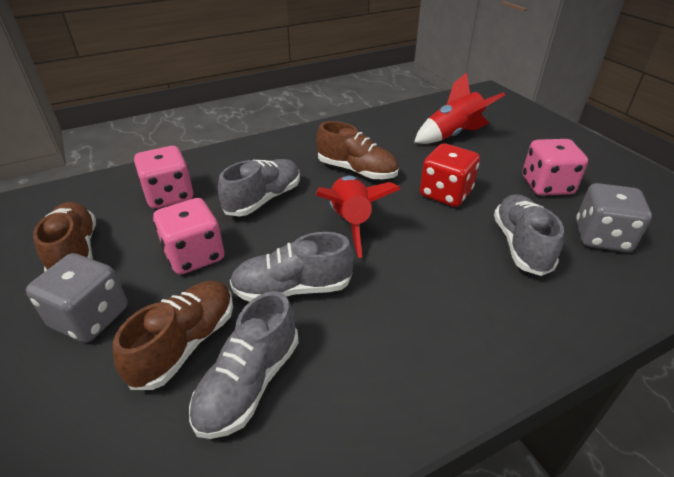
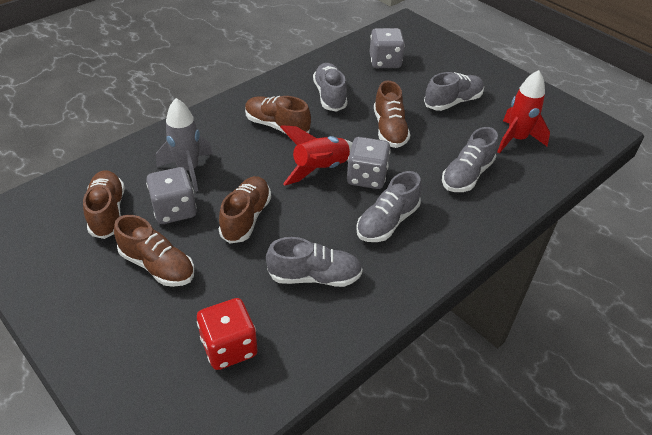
brown shoe: 3 -> 5
grey dice: 2 -> 3
grey rocket: 0 -> 1
grey shoe: 4 -> 5
pink dice: 3 -> 0

